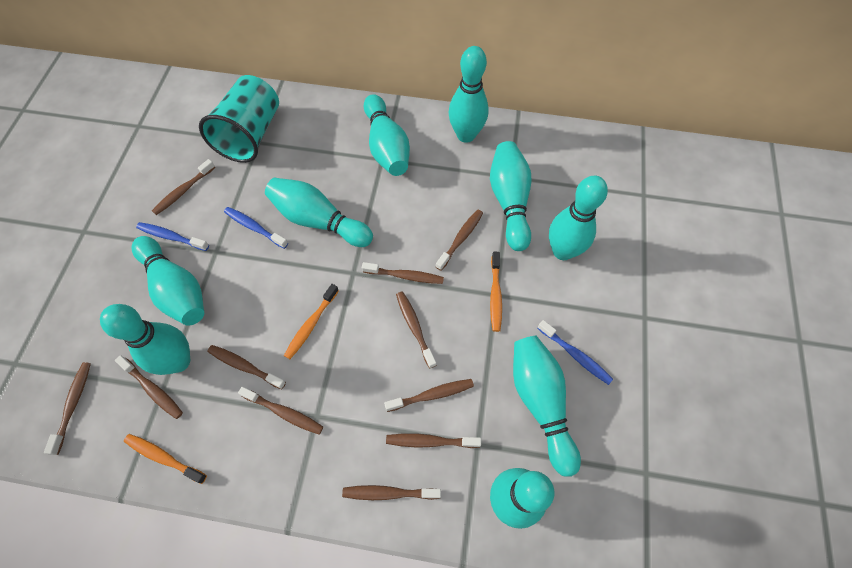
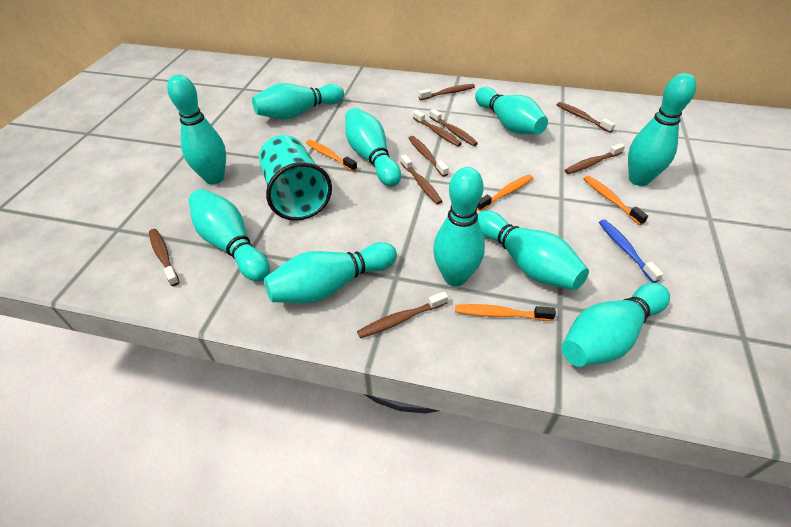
blue toothbrush: 3 -> 1
brown toothbrush: 11 -> 9
orange toothbrush: 3 -> 4
turquoise bowling pin: 9 -> 10

